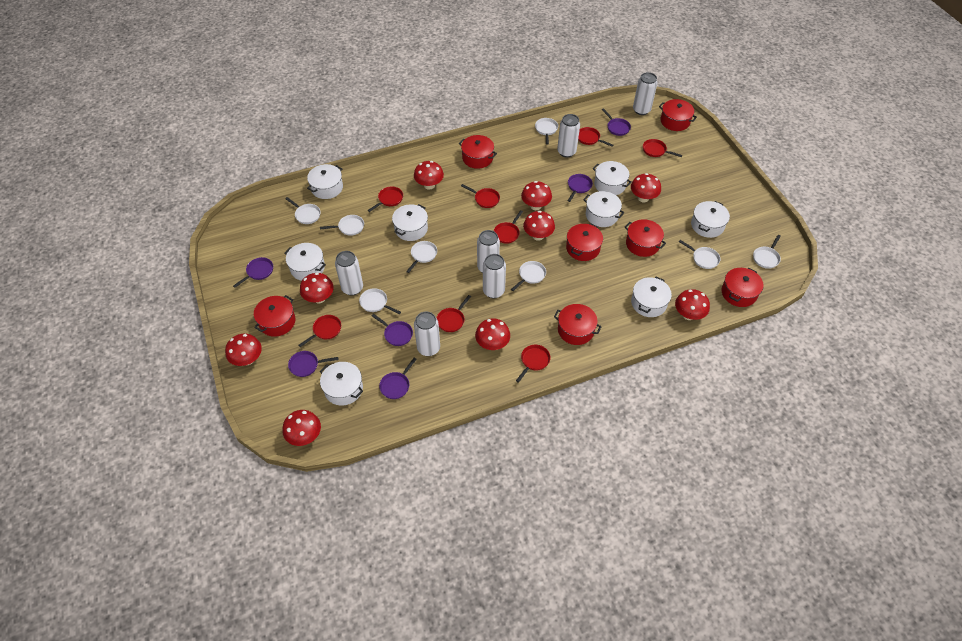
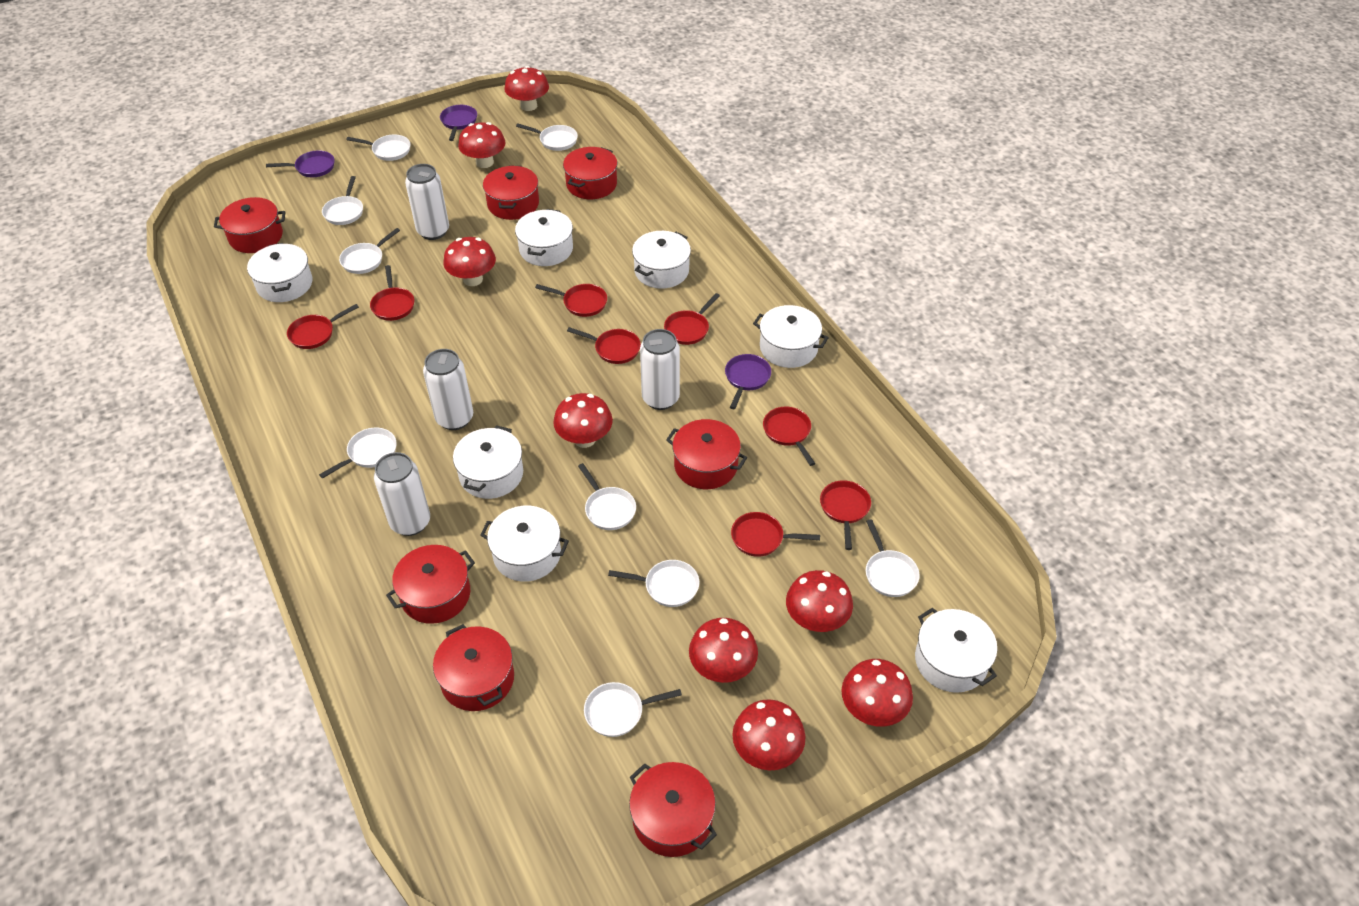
purple pan: 6 -> 3
red mushroom: 9 -> 8
white can: 6 -> 4
white pan: 8 -> 9
white pot: 8 -> 7

